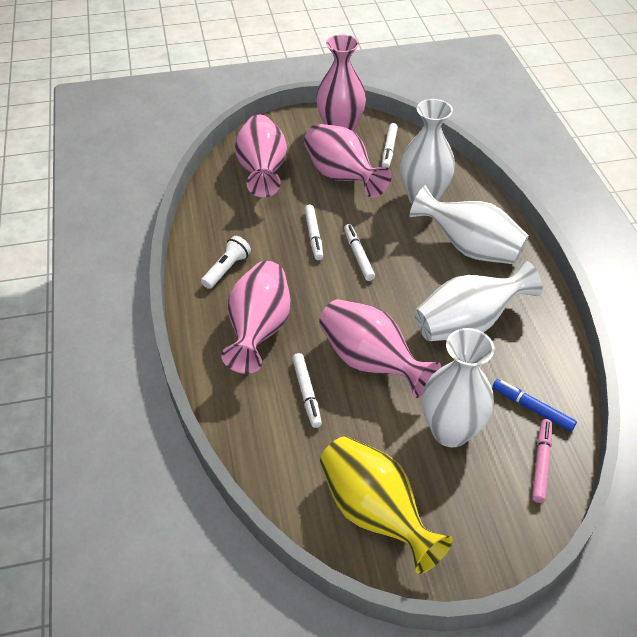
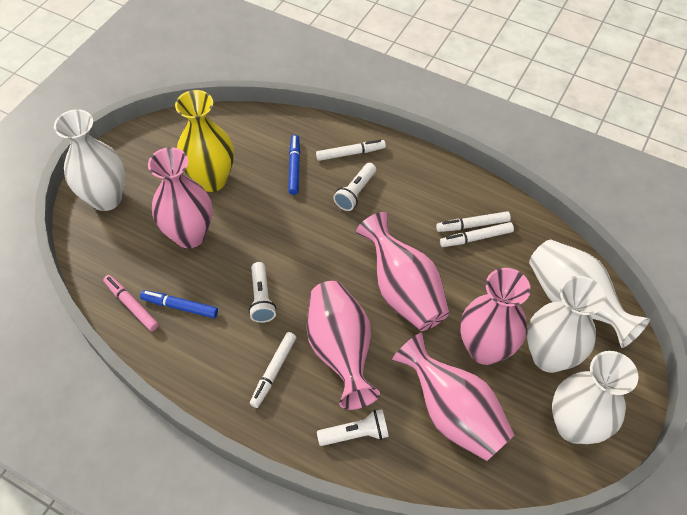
blue marker: 1 -> 2
white flashlight: 1 -> 3

